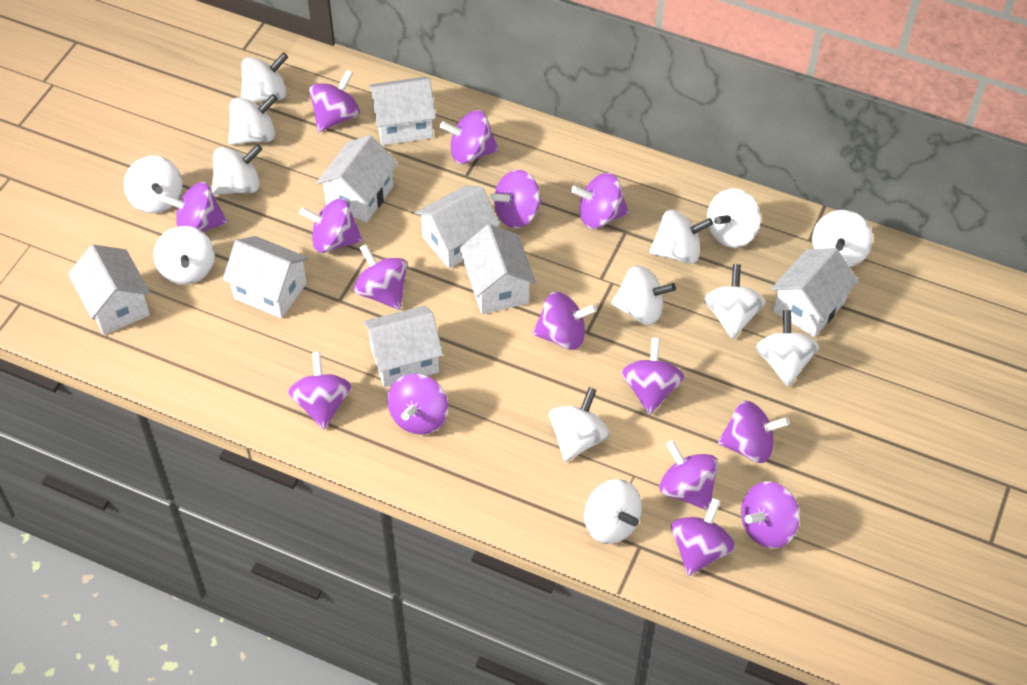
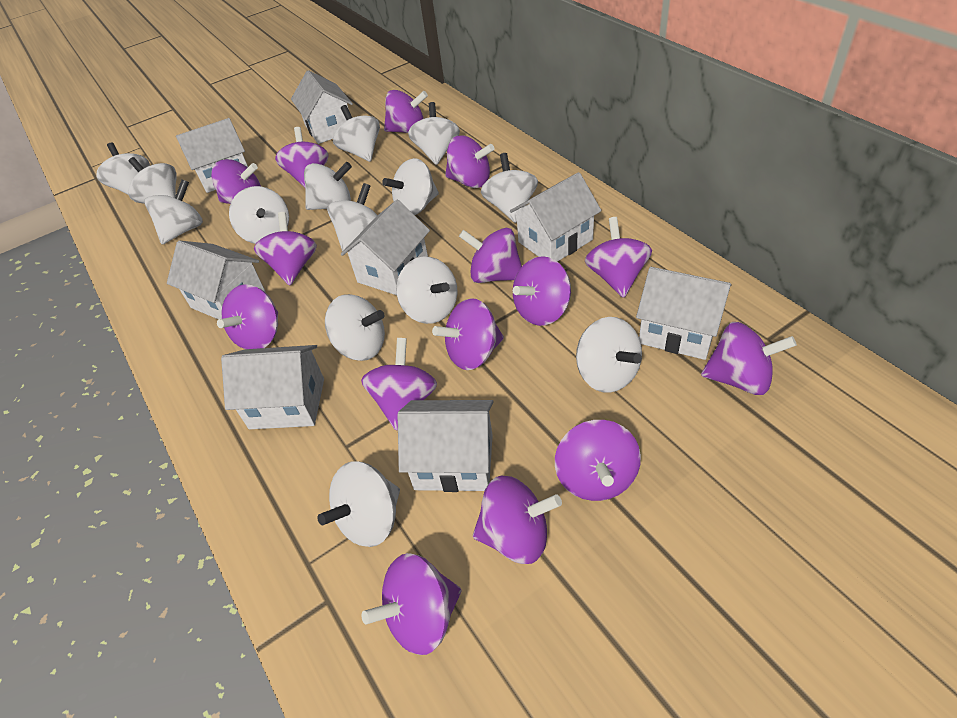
white spinning top: 13 -> 14

